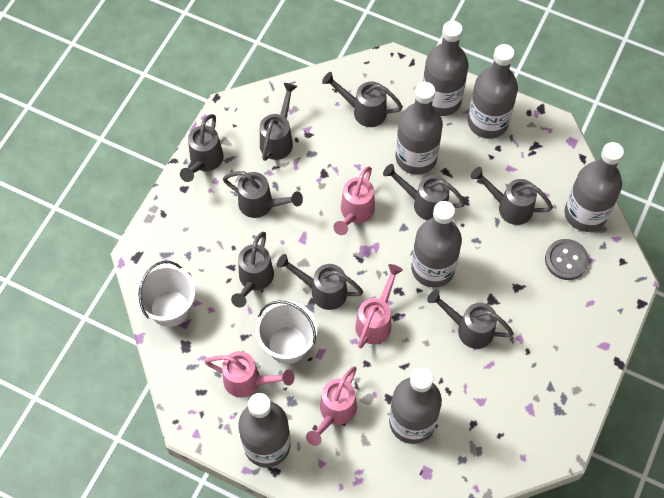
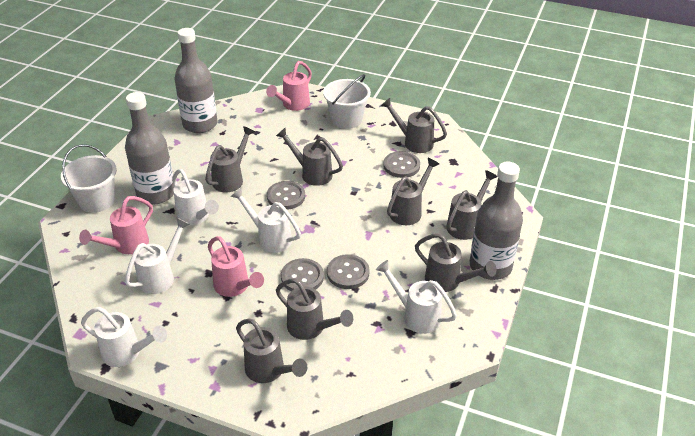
grey bottle: 7 -> 3
grey button: 1 -> 4
grey watering can: 9 -> 8
pink watering can: 4 -> 3
white watering can: 0 -> 5

